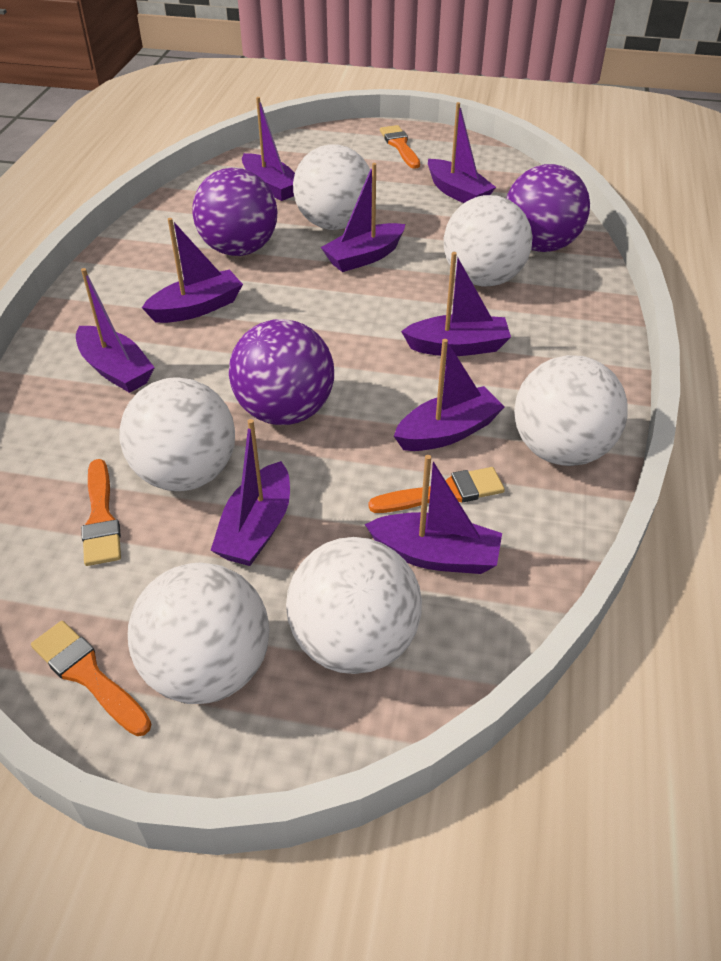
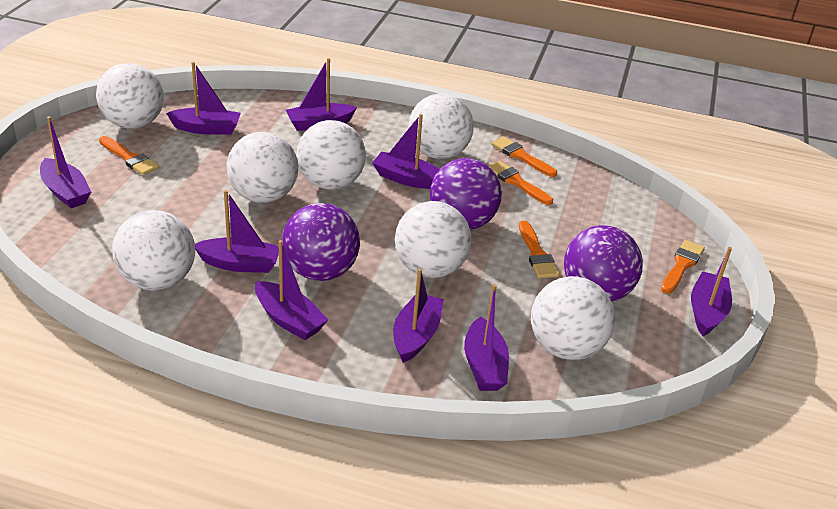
orange brush: 4 -> 5
white ball: 6 -> 7

